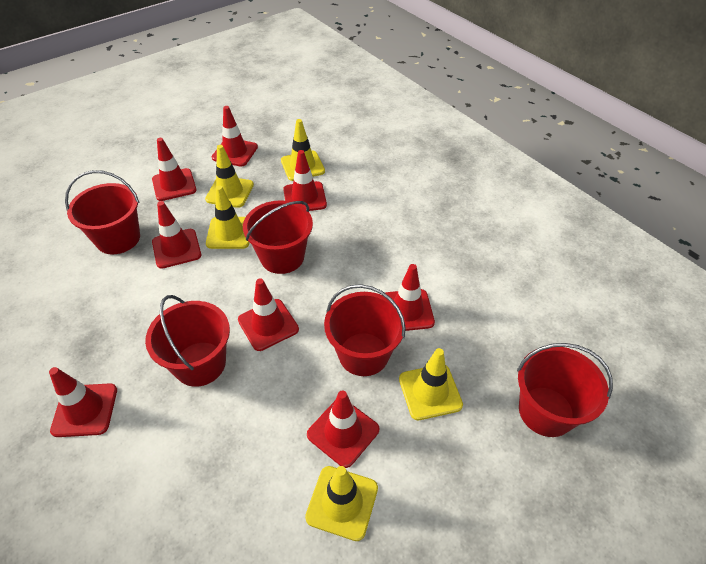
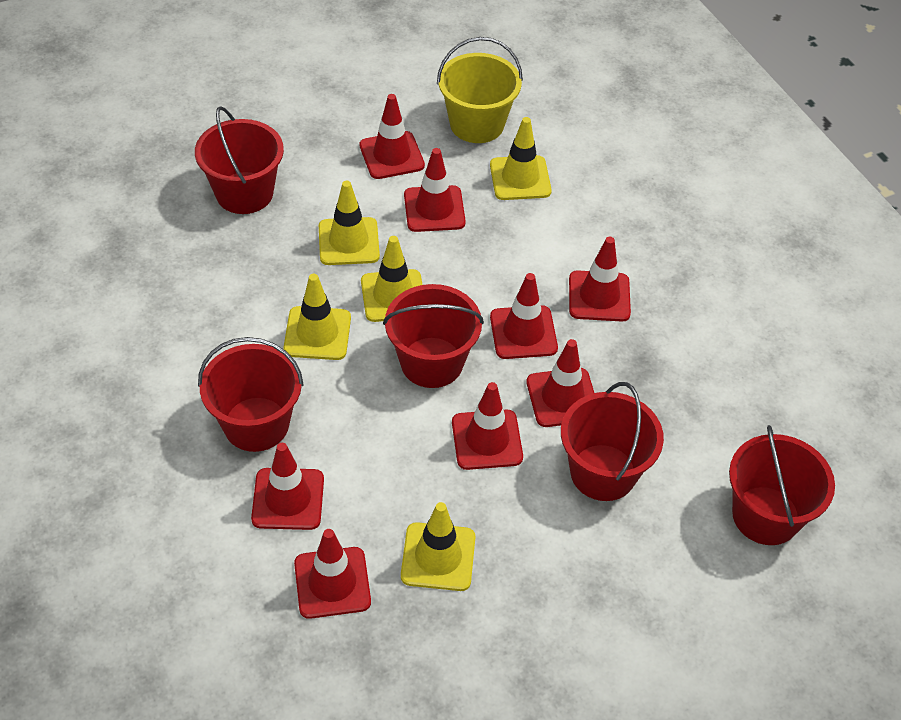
yellow bucket: 0 -> 1

